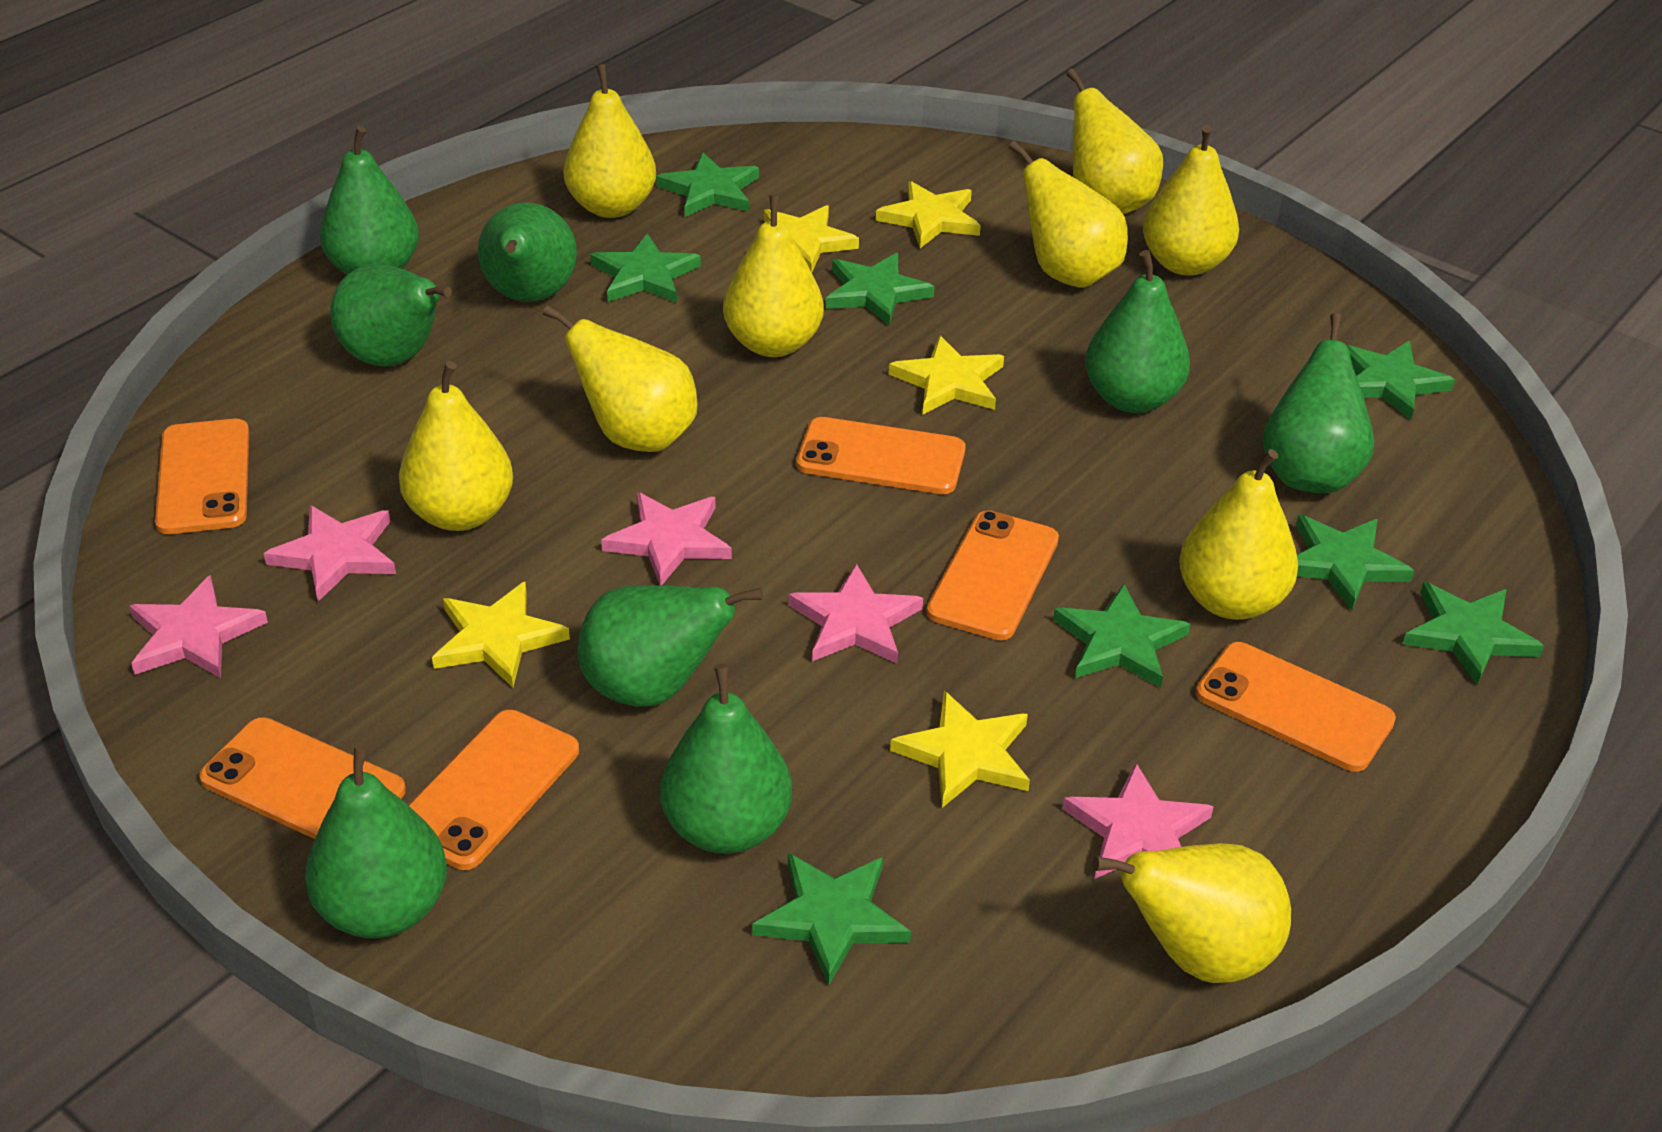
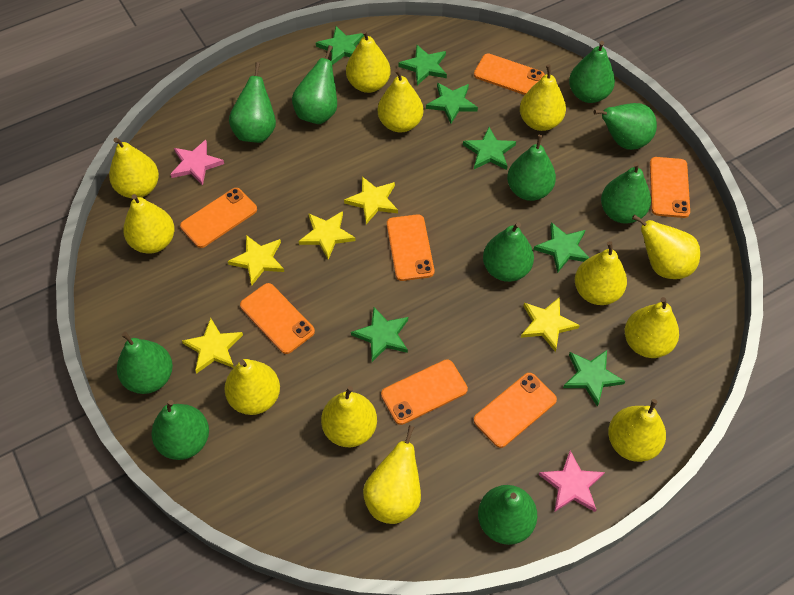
green pear: 8 -> 10
green star: 8 -> 7
orange phone: 6 -> 7
pink star: 5 -> 2
yellow pear: 9 -> 12

